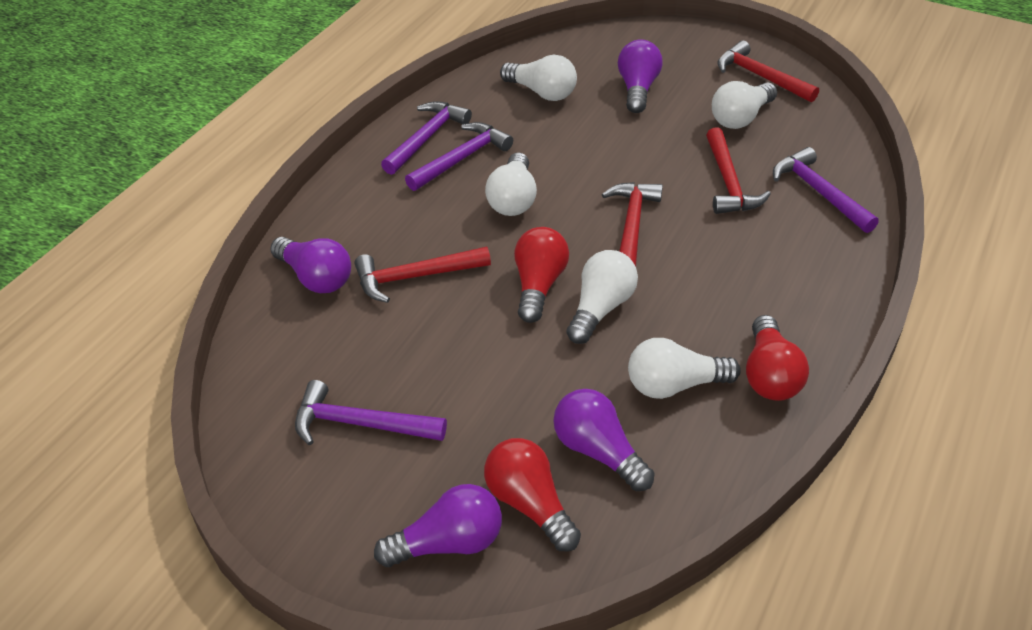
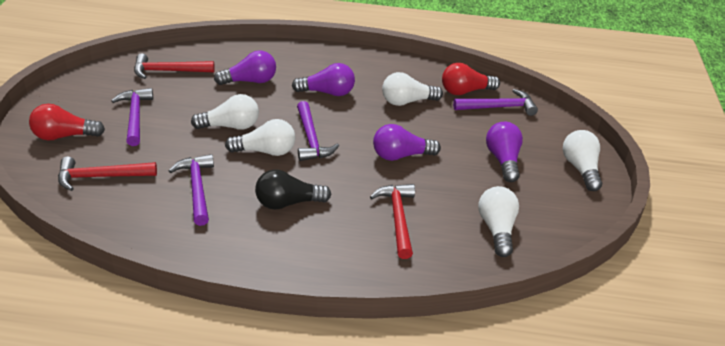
black light bulb: 0 -> 1
red hammer: 4 -> 3
red light bulb: 3 -> 2

